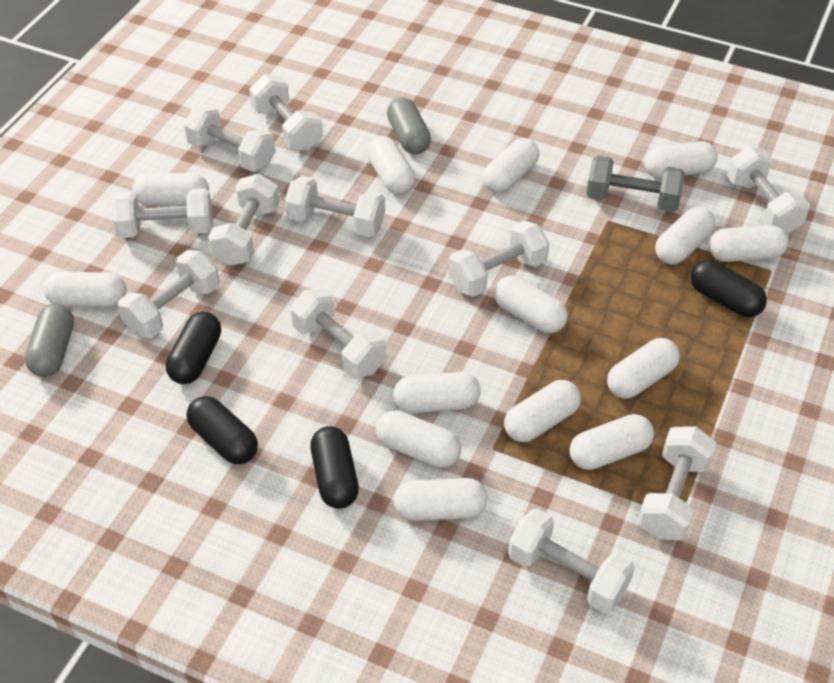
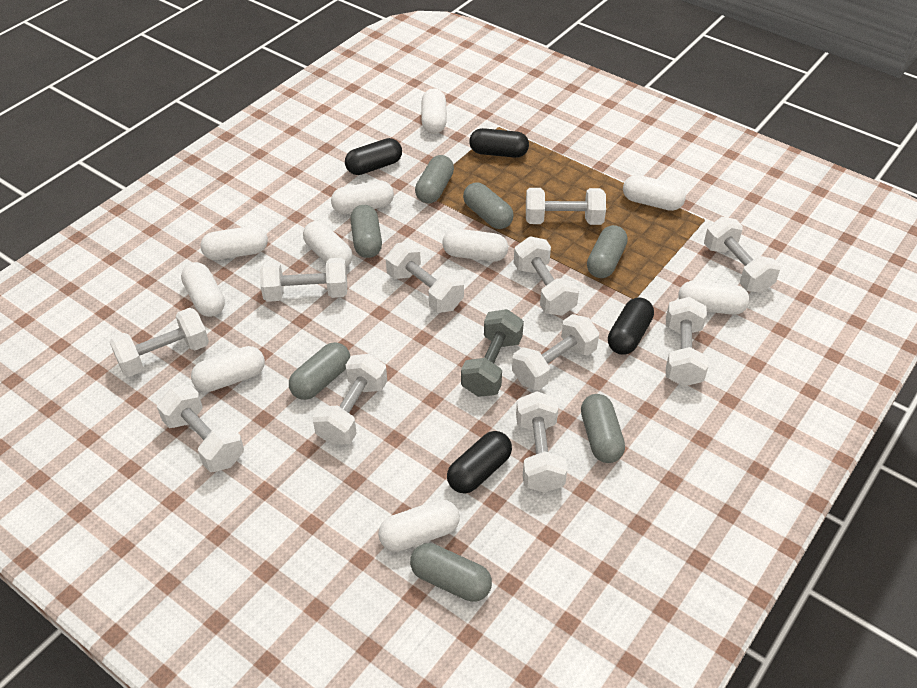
grey capsule: 2 -> 7
white capsule: 14 -> 10

